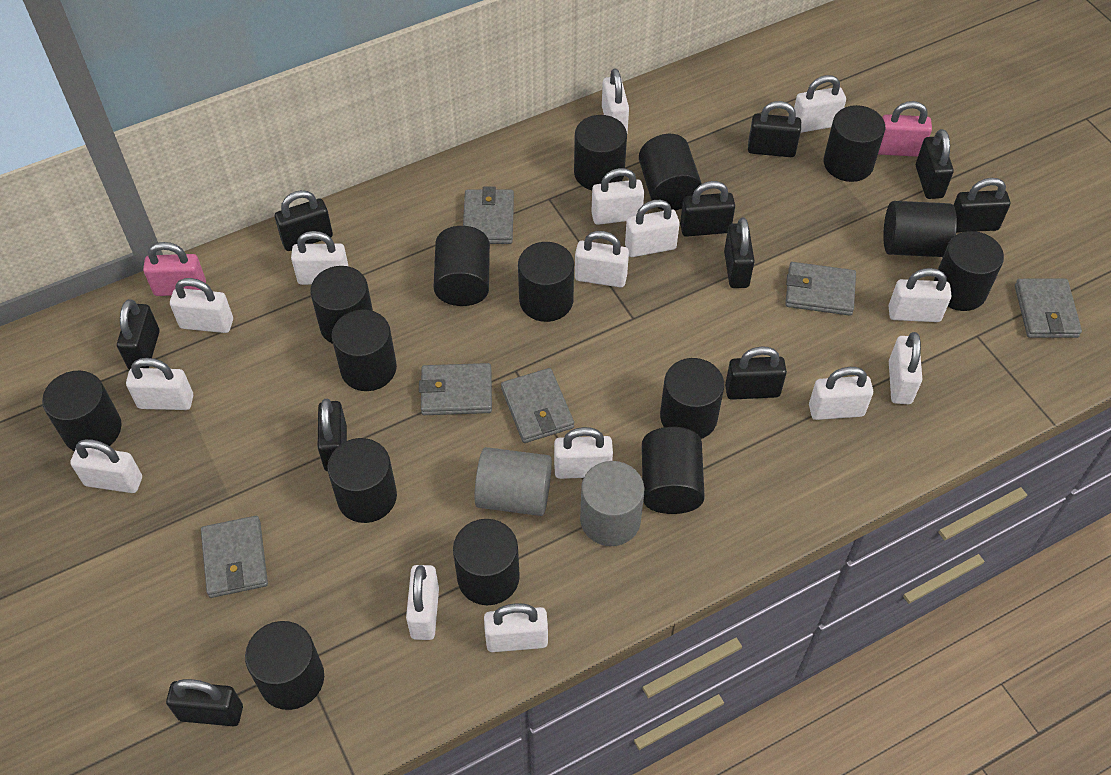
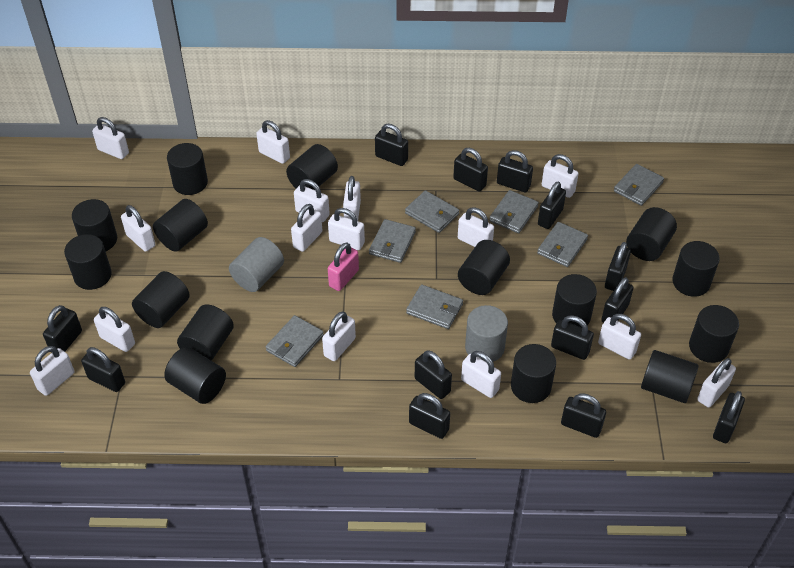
black padlock: 10 -> 13
grey wallet: 6 -> 7
pink padlock: 2 -> 1

